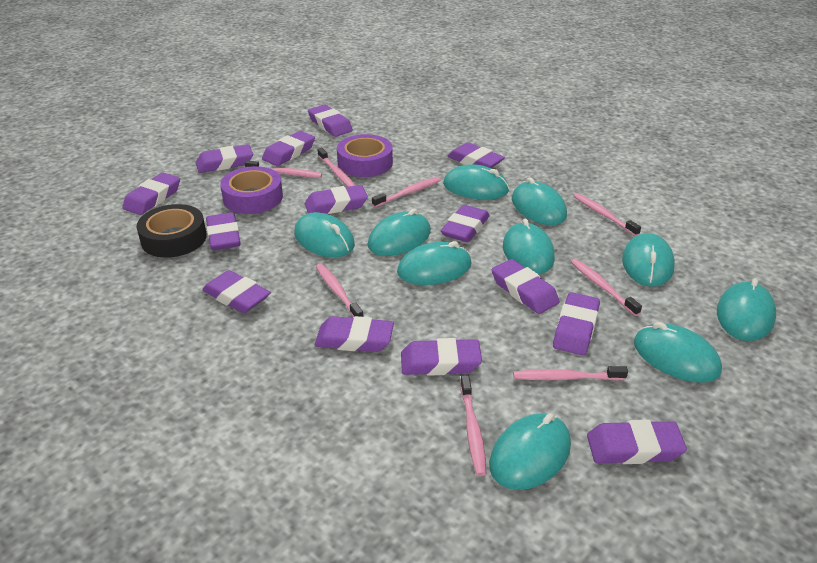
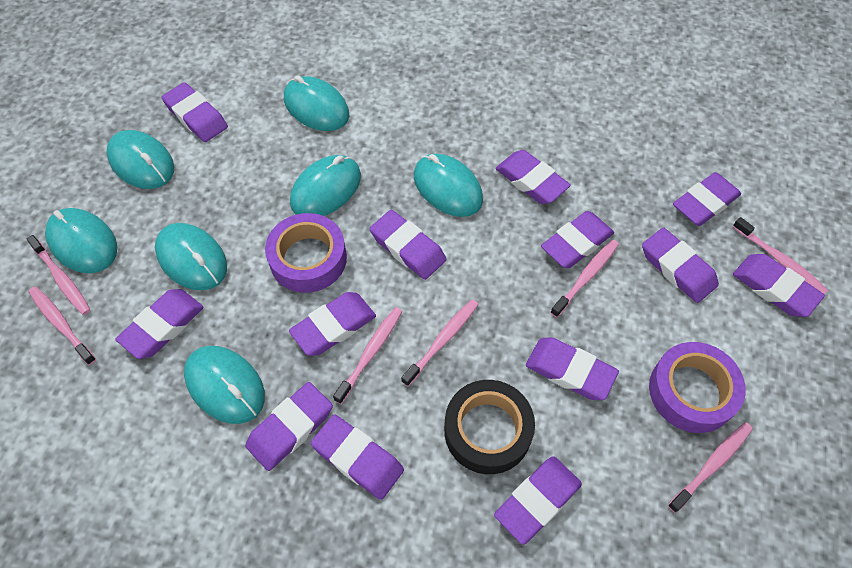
pink toothbrush: 8 -> 7
purple eraser: 14 -> 13
turquoise mouse: 10 -> 7

